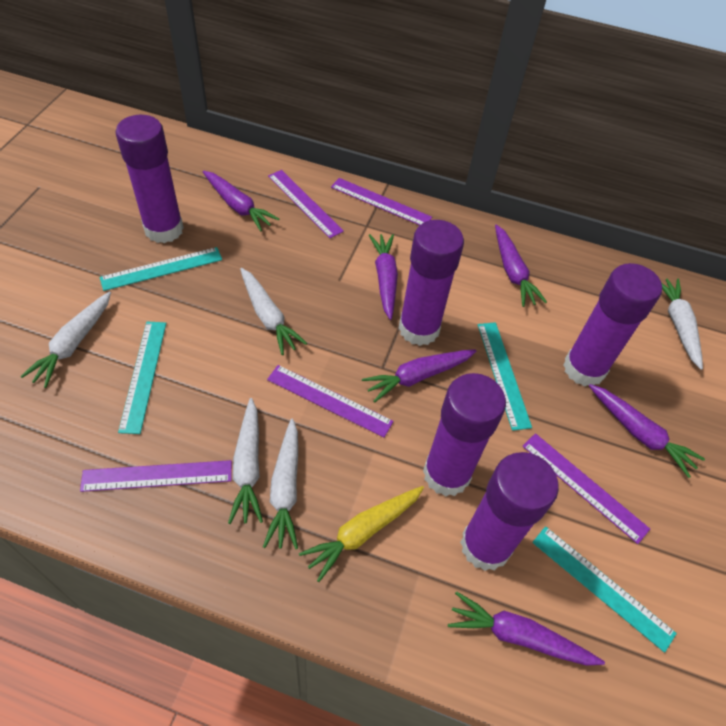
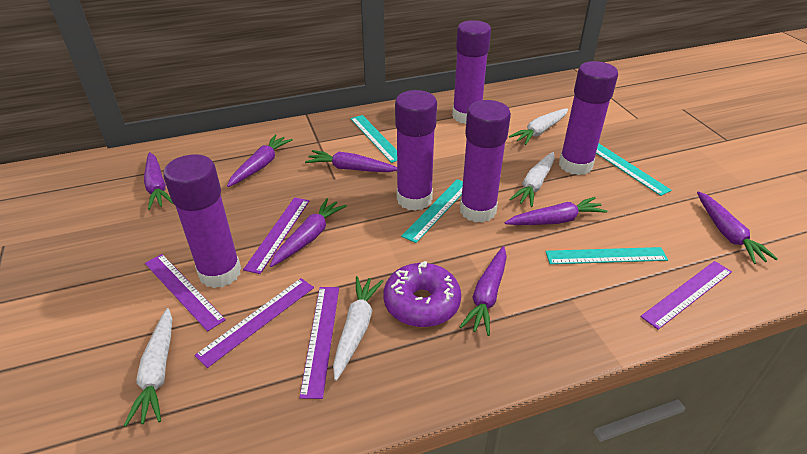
purple carrot: 6 -> 7
purple donut: 0 -> 1
white carrot: 5 -> 4
yellow carrot: 1 -> 0

